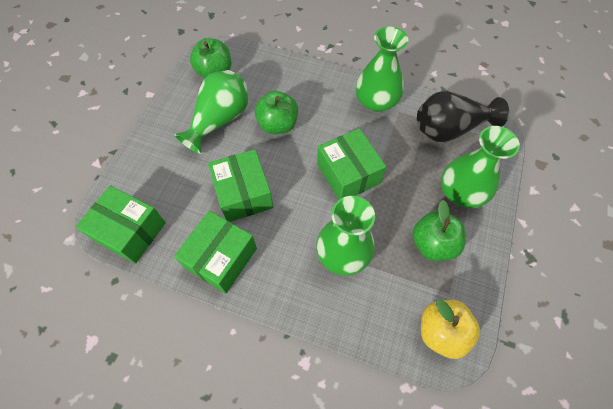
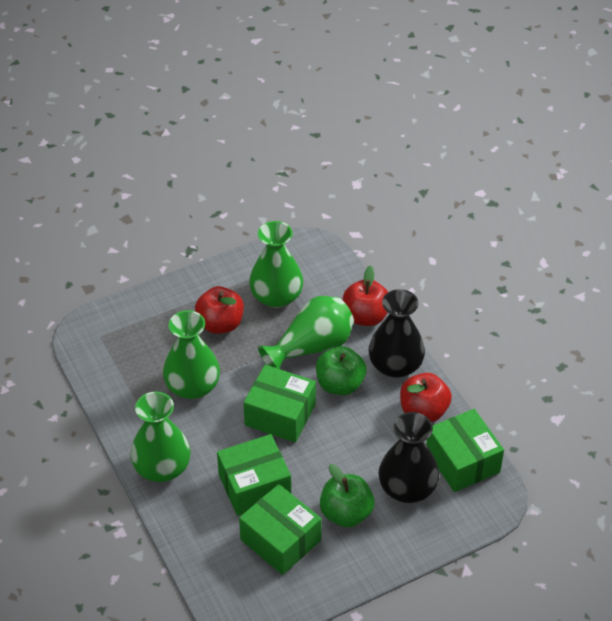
black vase: 1 -> 2
green apple: 3 -> 2
red apple: 0 -> 3
yellow apple: 1 -> 0

